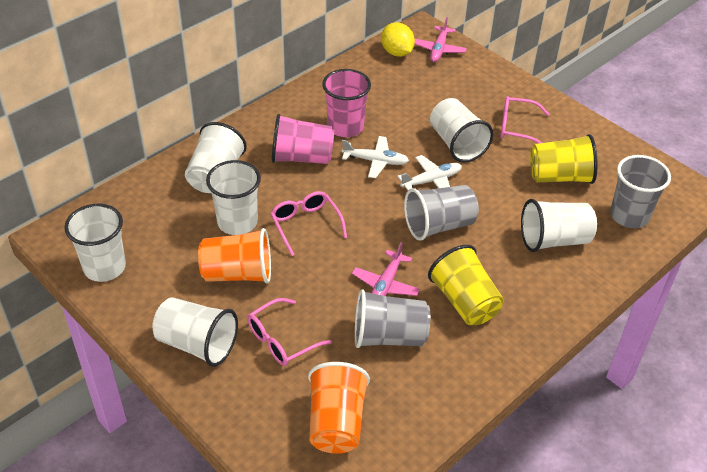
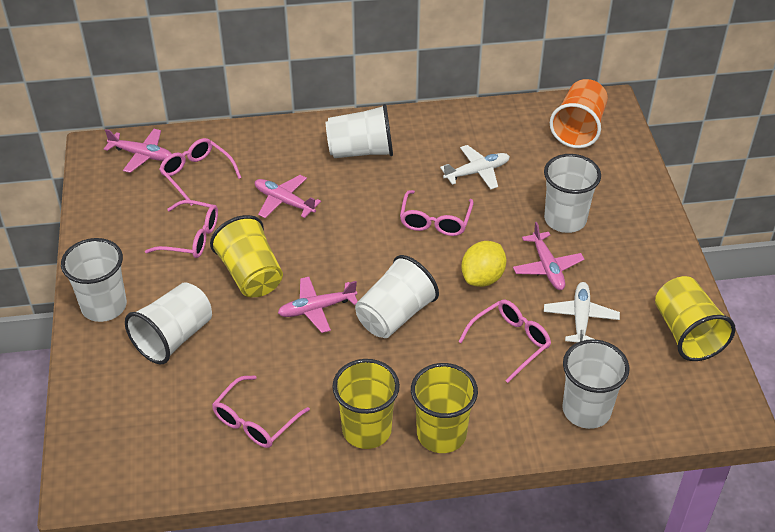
grey cup: 3 -> 0
orange cup: 2 -> 1
pink cup: 2 -> 0
pink glasses: 3 -> 5
pink plane: 2 -> 4
yellow cup: 2 -> 4

